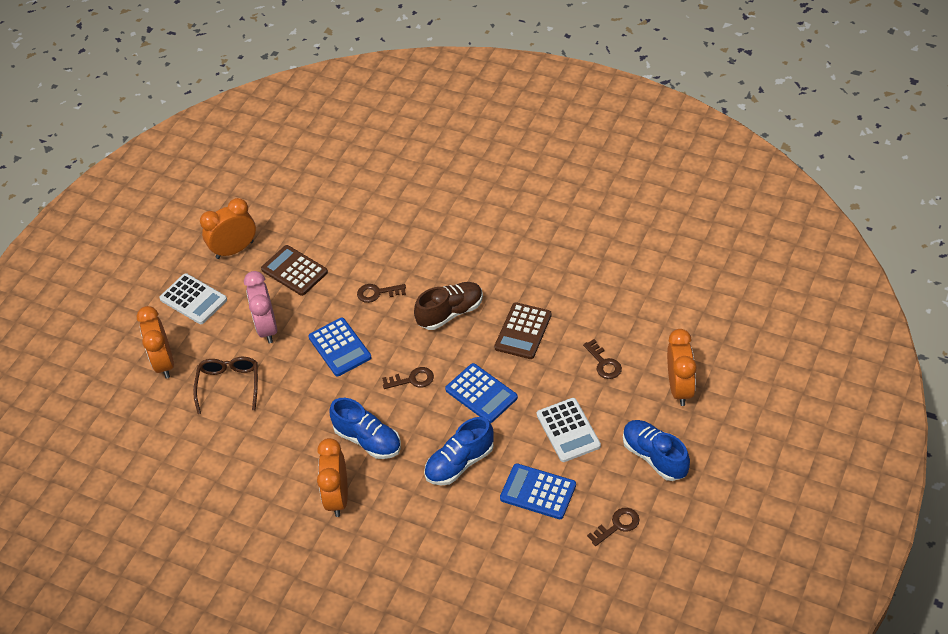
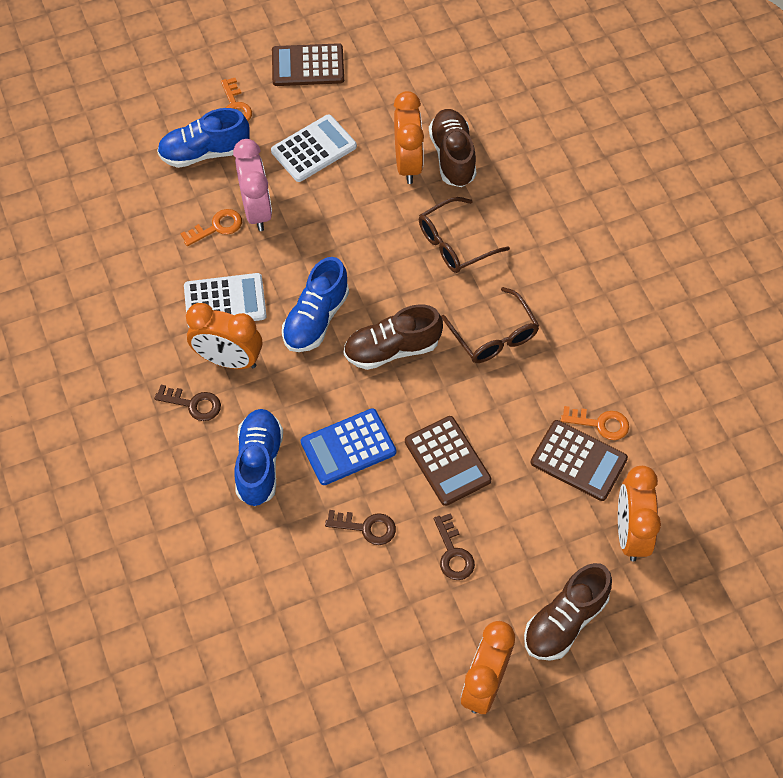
blue calculator: 3 -> 1
brown calculator: 2 -> 3
brown glasses: 1 -> 2
brown key: 4 -> 3
brown shoe: 1 -> 3
orange key: 0 -> 3

